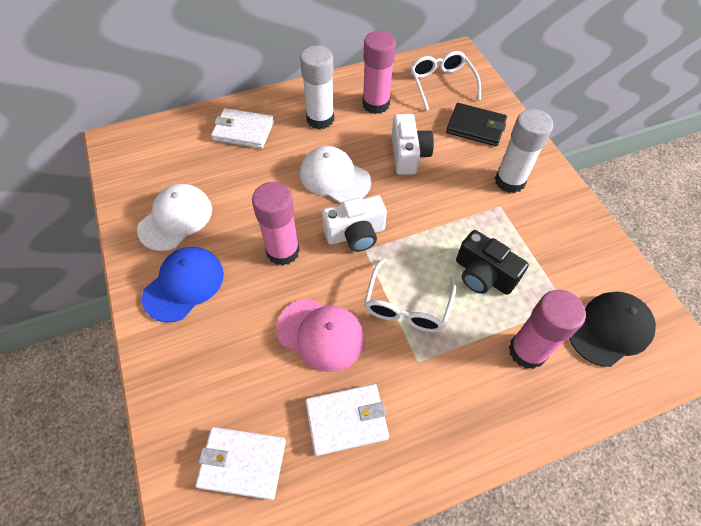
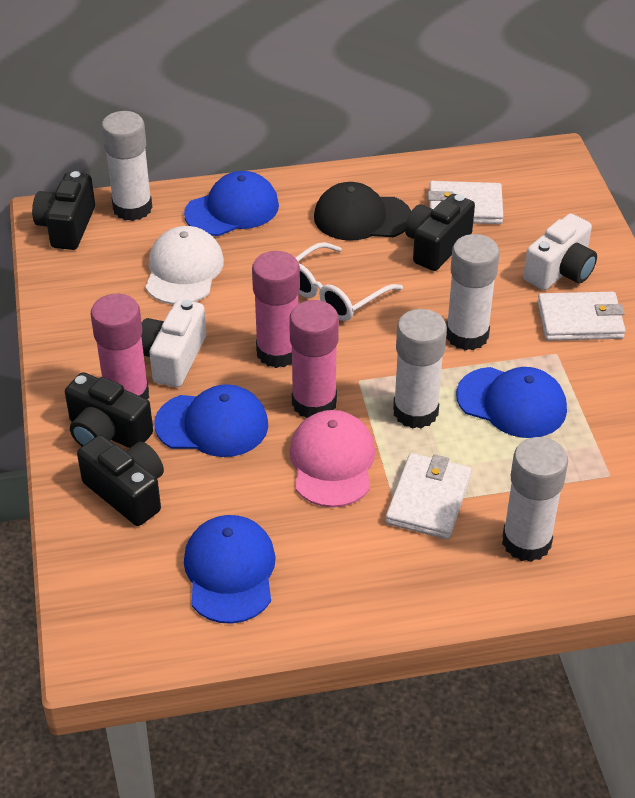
black camera: 1 -> 4
black wallet: 1 -> 0
blue cap: 1 -> 4
white cap: 2 -> 1
white glasses: 2 -> 1
white glue stick: 2 -> 4

